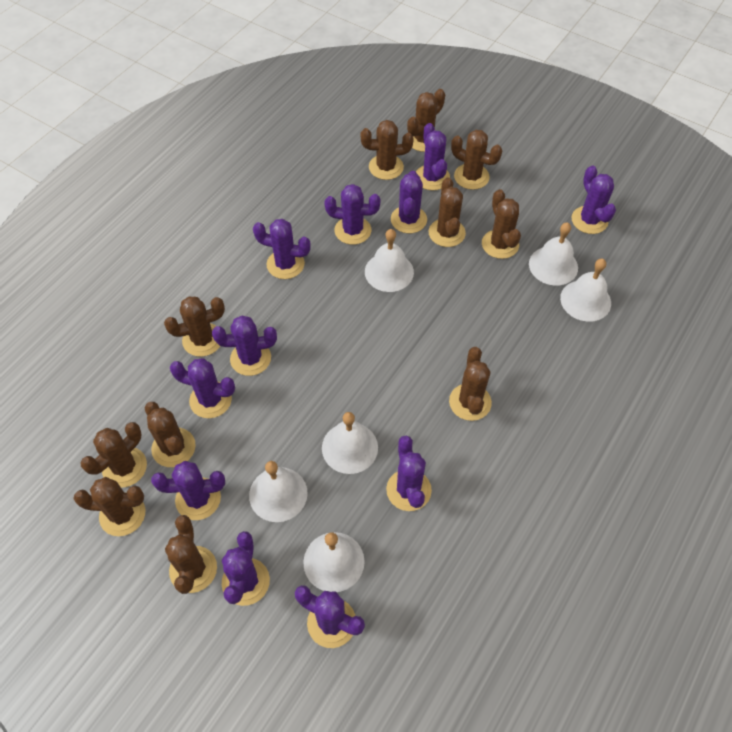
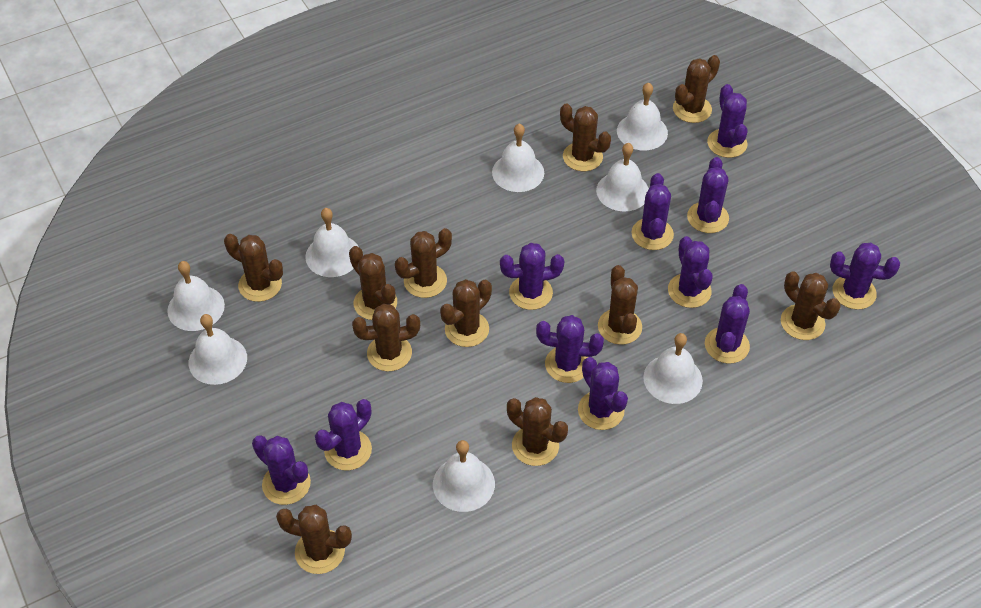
white bell: 6 -> 8

